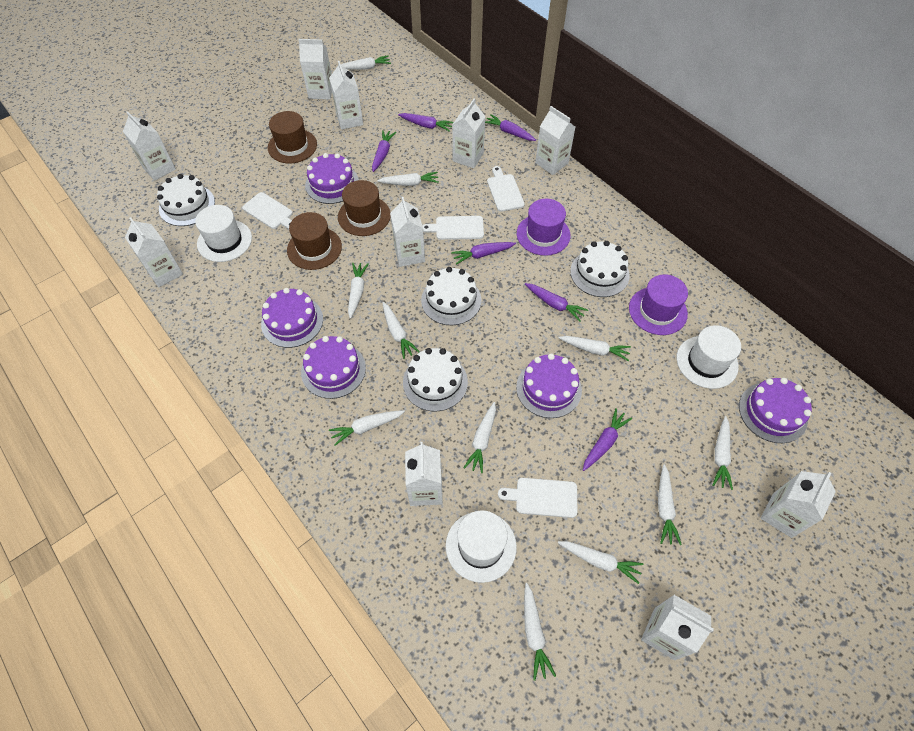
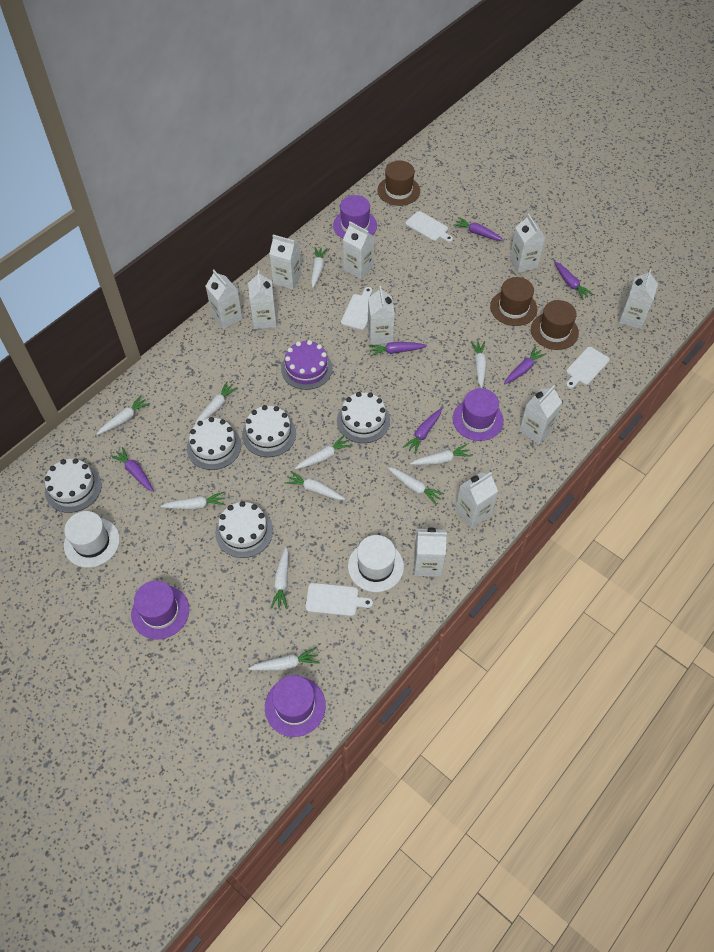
purple cake: 5 -> 1
purple hat: 2 -> 4
white cake: 4 -> 5
white hat: 3 -> 2

